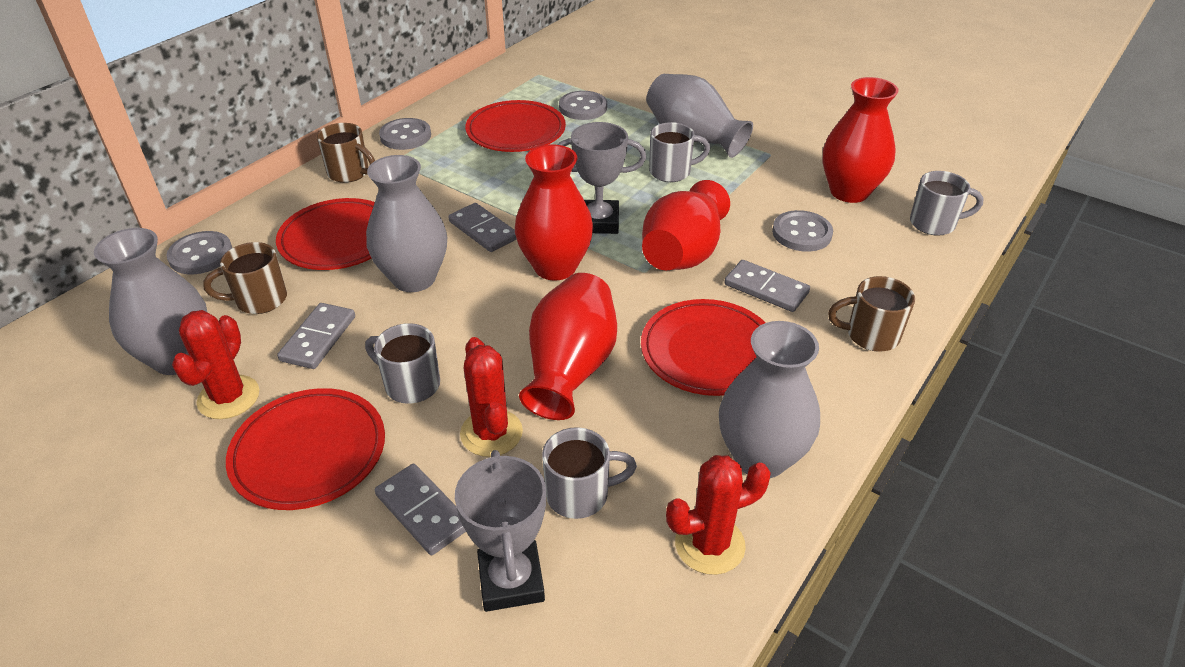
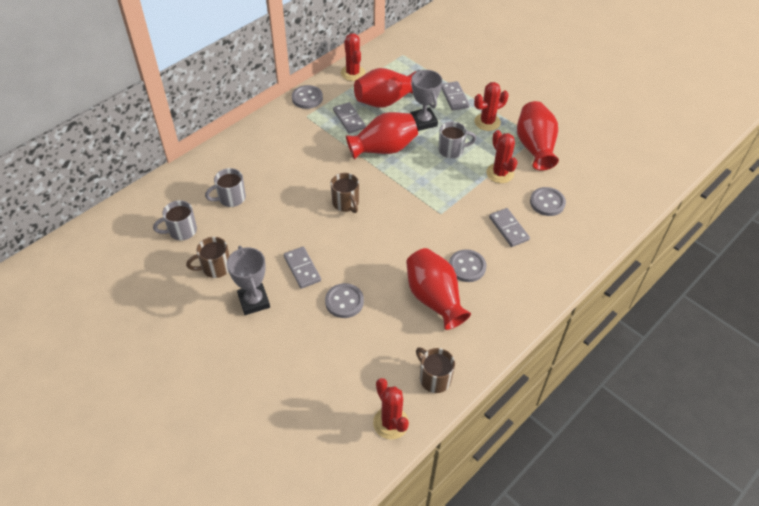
grey mug: 4 -> 3
grey vase: 4 -> 0
red cactus: 3 -> 4
red plate: 4 -> 0

